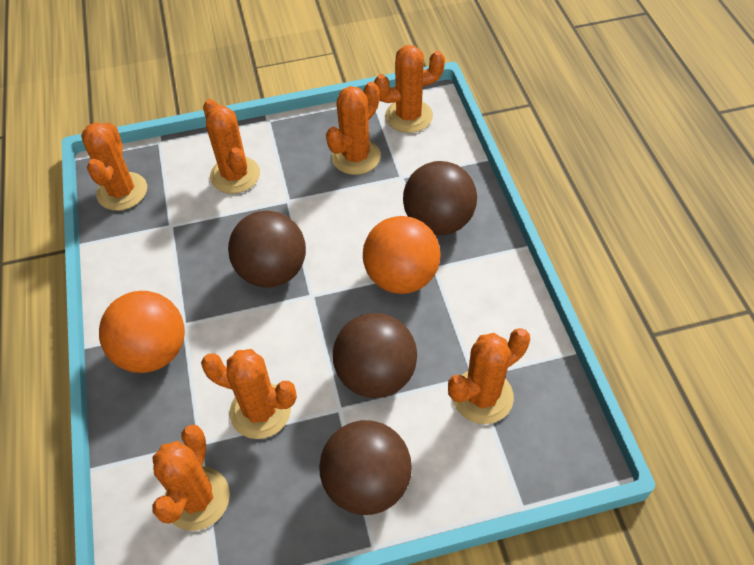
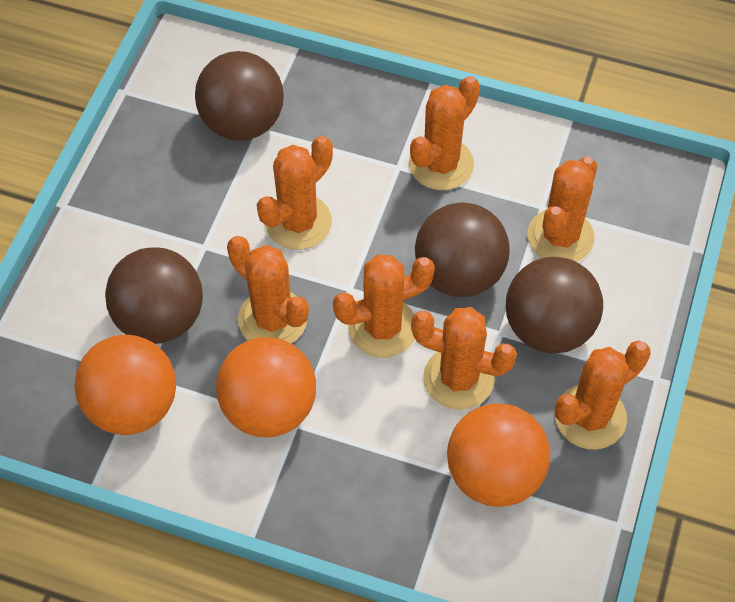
orange ball: 2 -> 3

